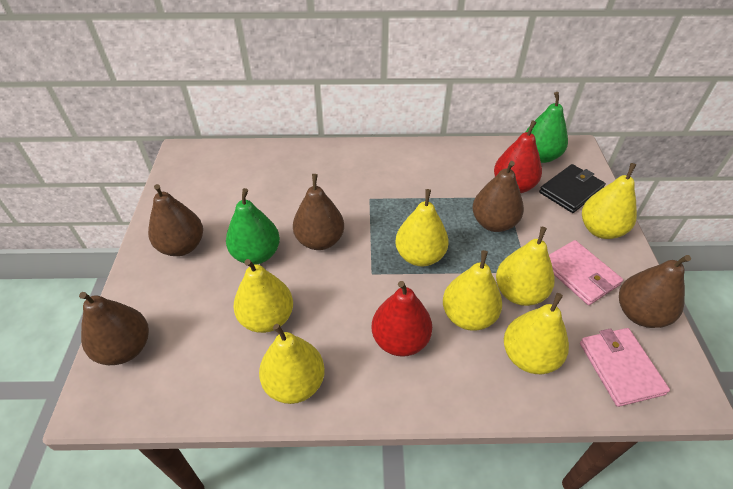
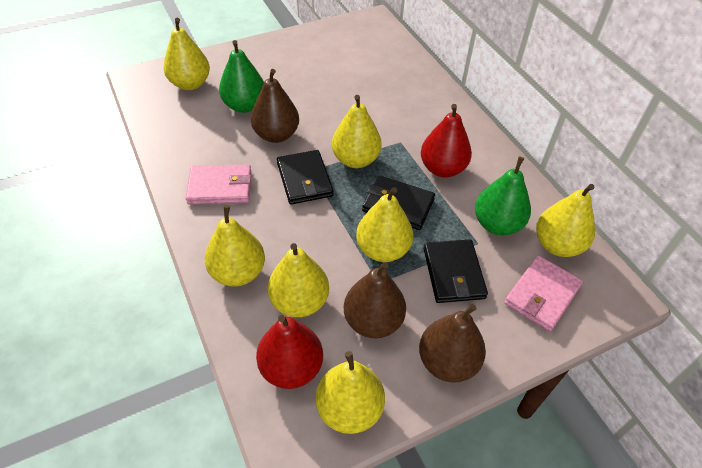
black wallet: 1 -> 3
brown pear: 5 -> 3

